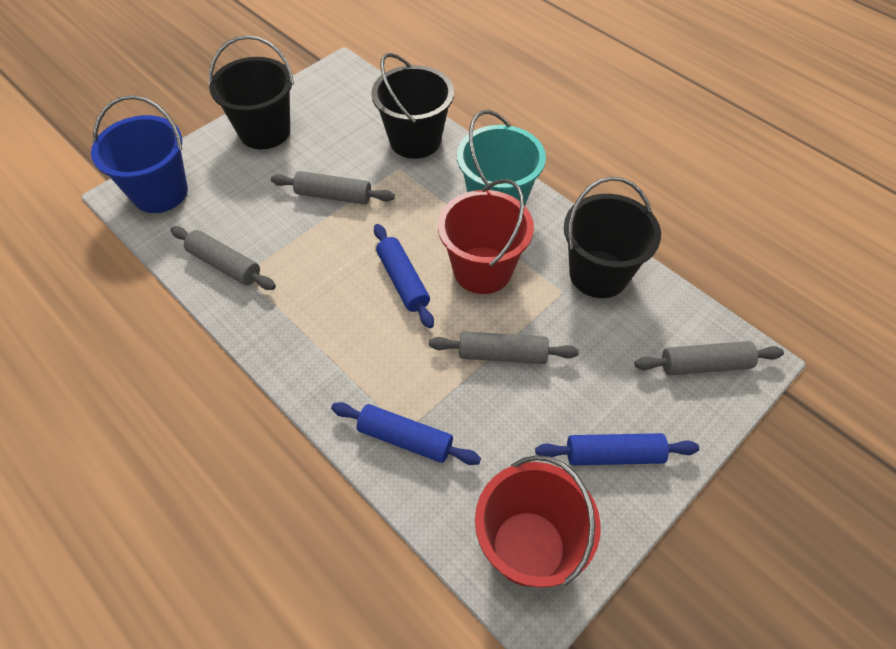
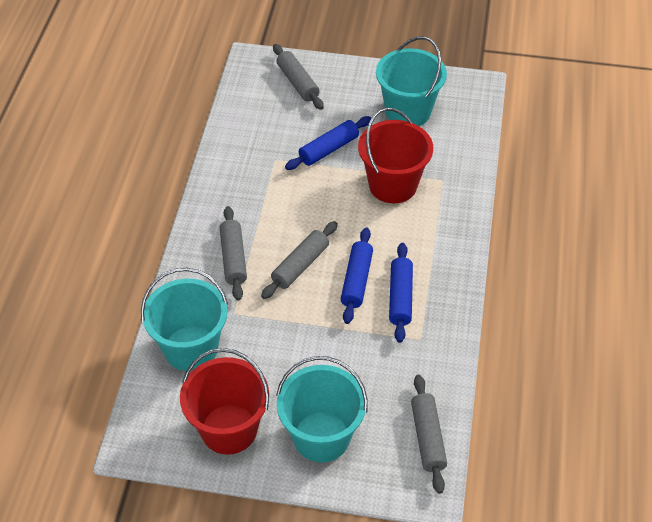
black bucket: 3 -> 0
blue bucket: 1 -> 0
turquoise bucket: 1 -> 3

